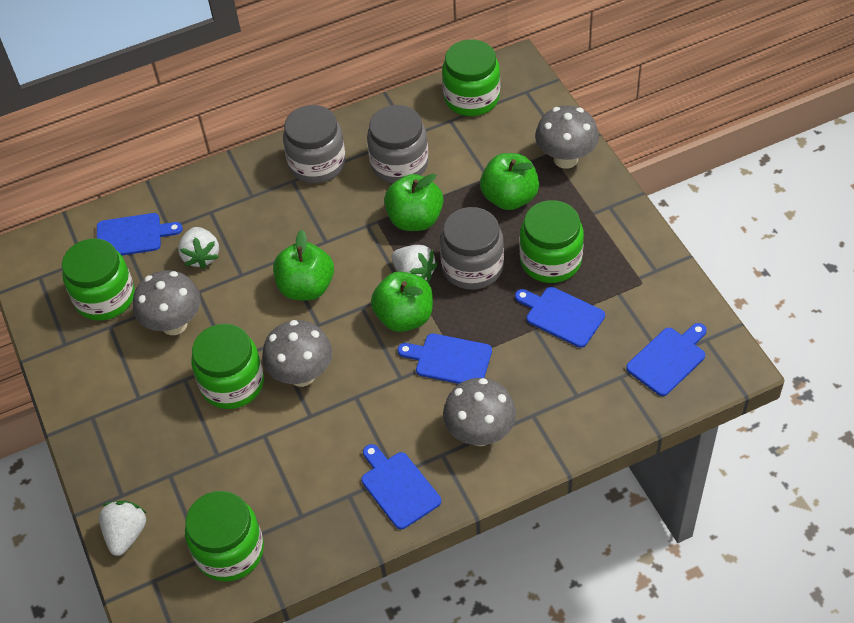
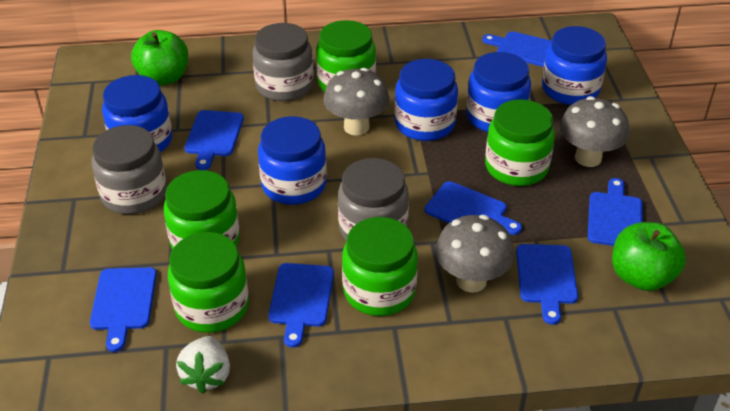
blue cutting board: 5 -> 7
blue jar: 0 -> 5
green apple: 4 -> 2
grey mushroom: 4 -> 3
white strawberry: 3 -> 1

